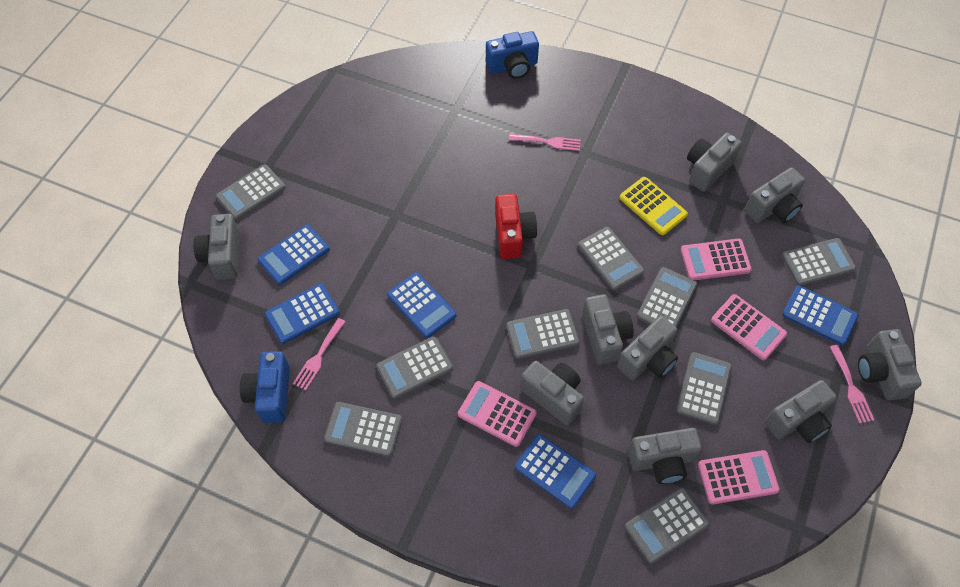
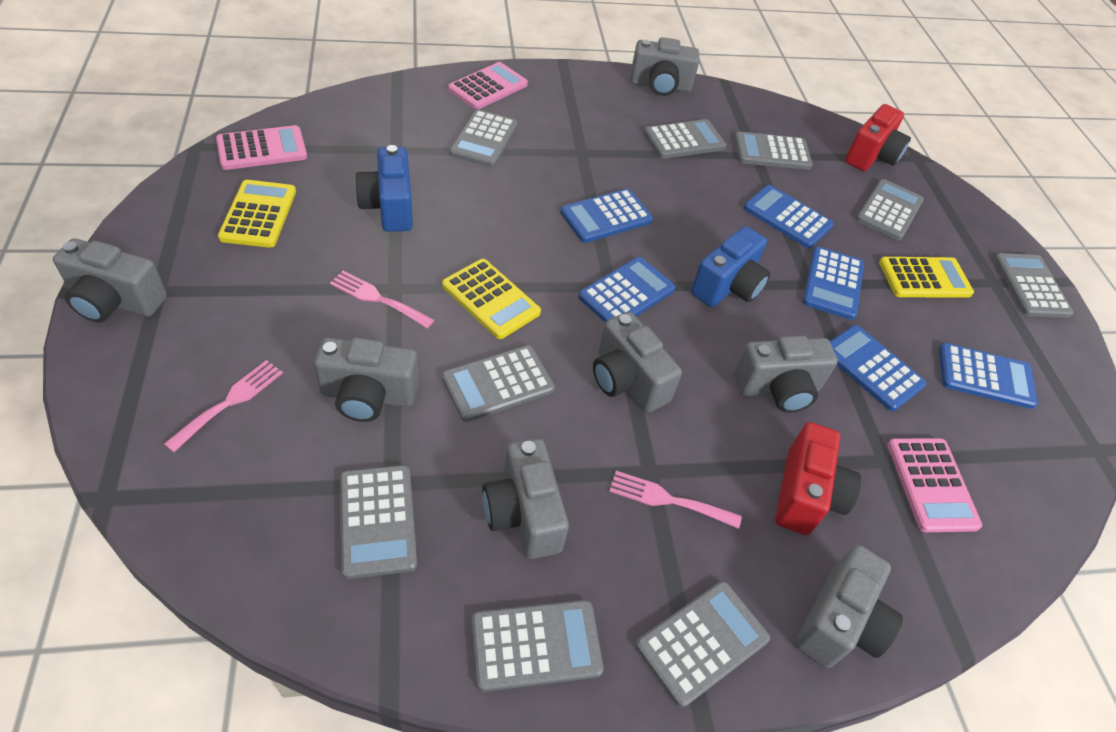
blue calculator: 5 -> 6
grey camera: 9 -> 7
pink calculator: 4 -> 3
red camera: 1 -> 2
yellow calculator: 1 -> 3

